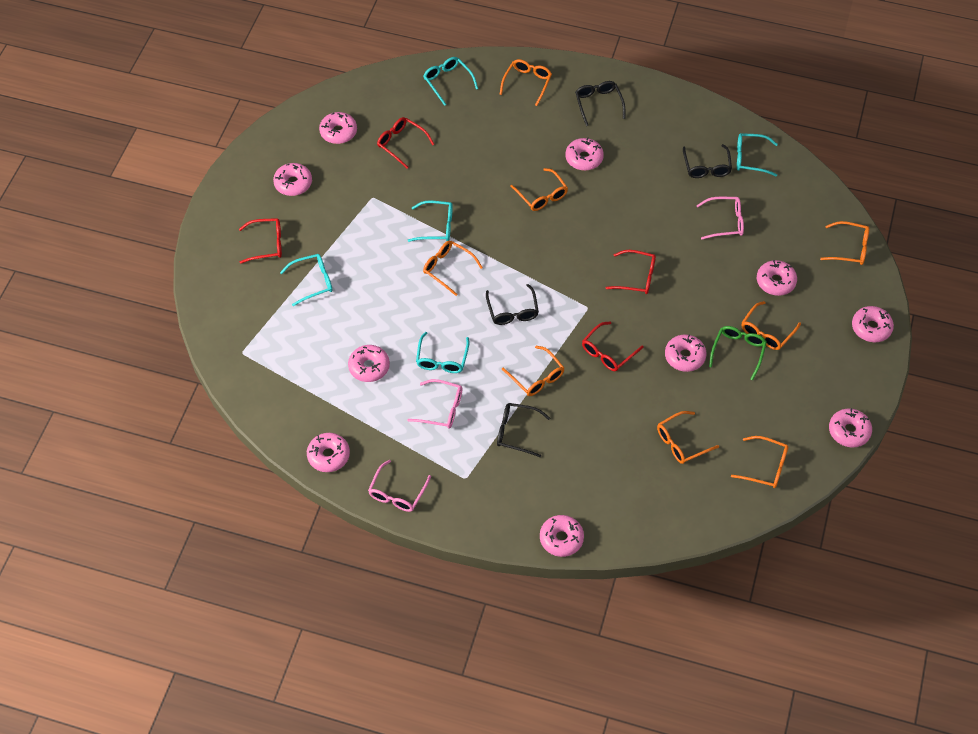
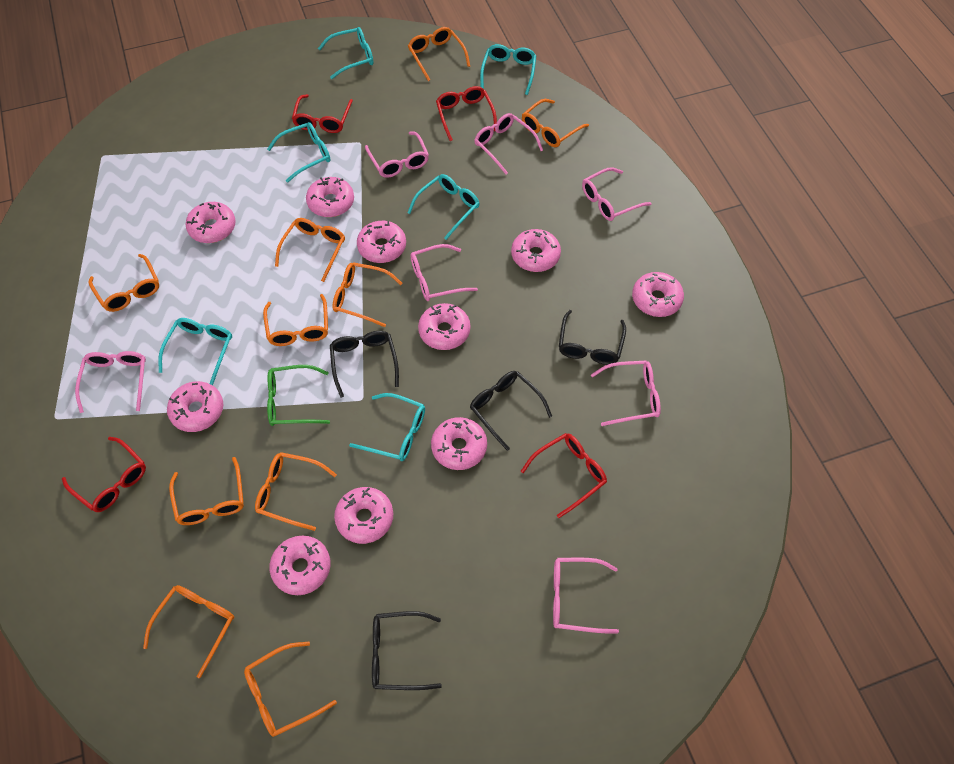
orange glasses: 8 -> 10
pink glasses: 3 -> 7
turquoise glasses: 5 -> 6

